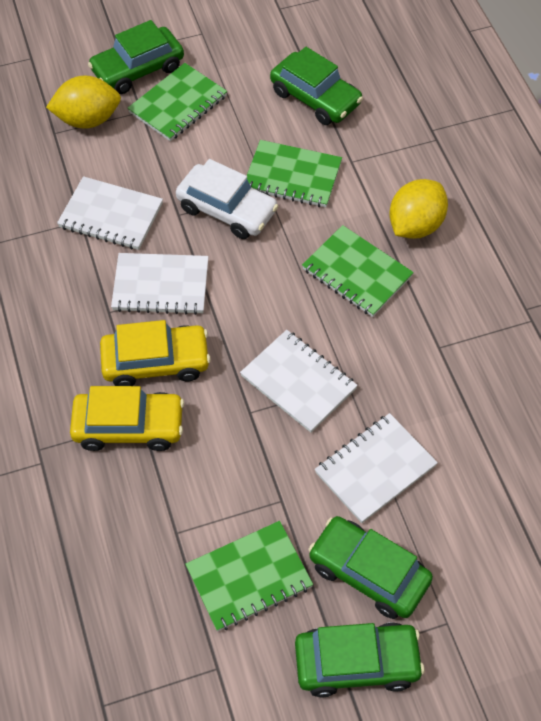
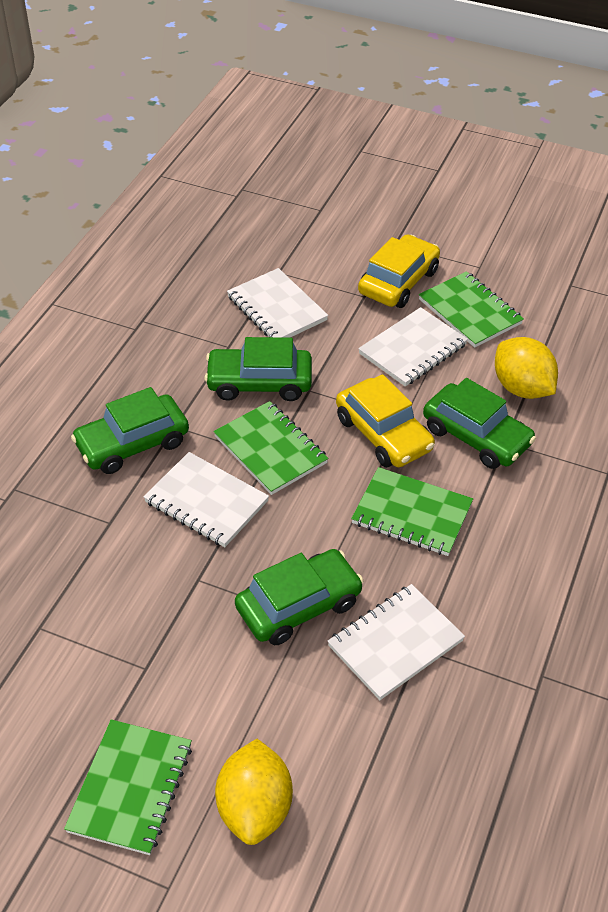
white car: 1 -> 0

